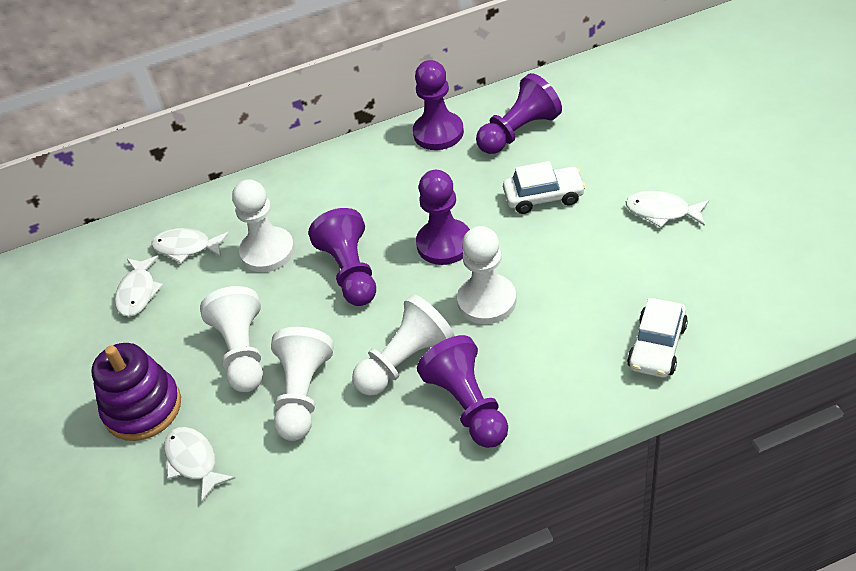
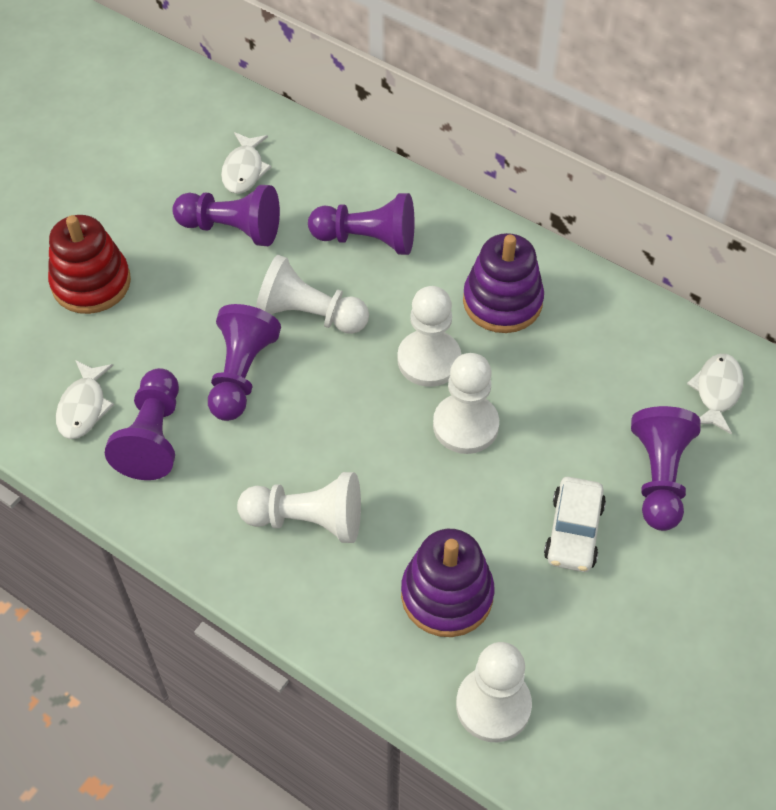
purple stacking toy: 1 -> 2
red stacking toy: 0 -> 1
white car: 2 -> 1
white fish: 4 -> 3

